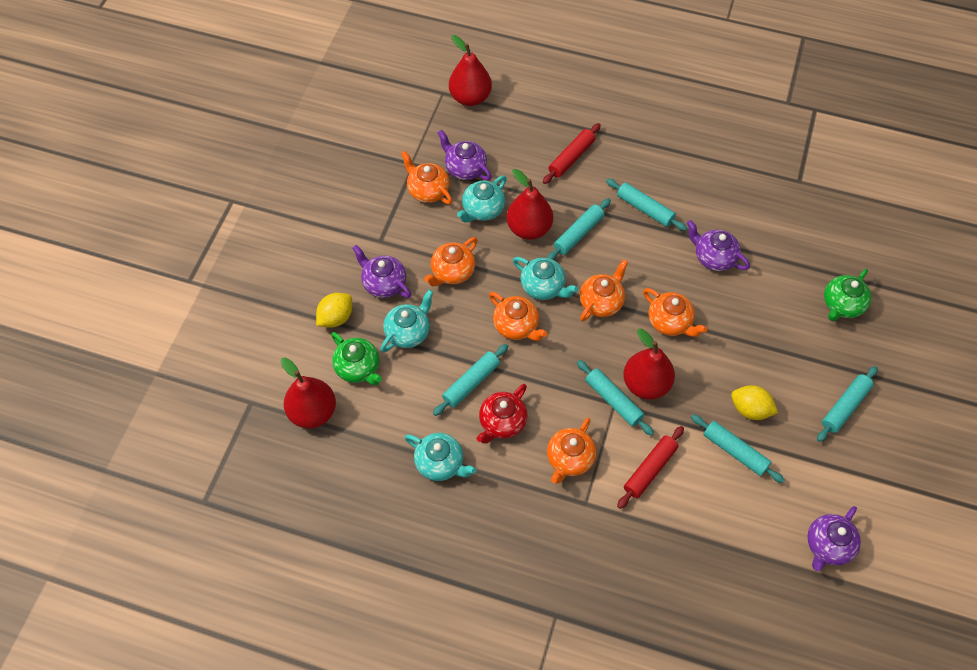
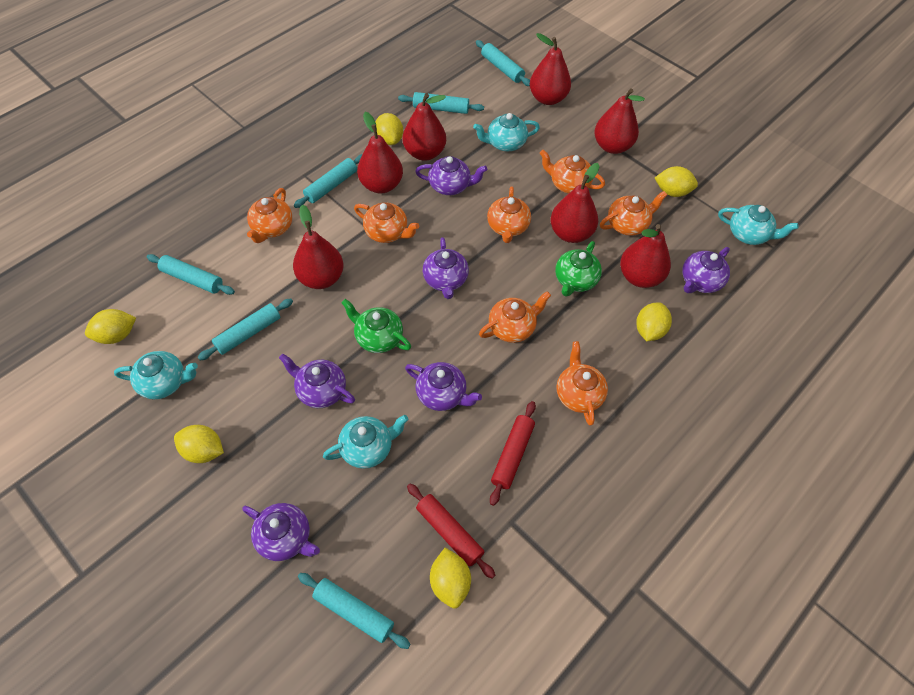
orange teapot: 6 -> 7
purple teapot: 4 -> 6
red pear: 4 -> 7
red teapot: 1 -> 0
yellow lemon: 2 -> 6

